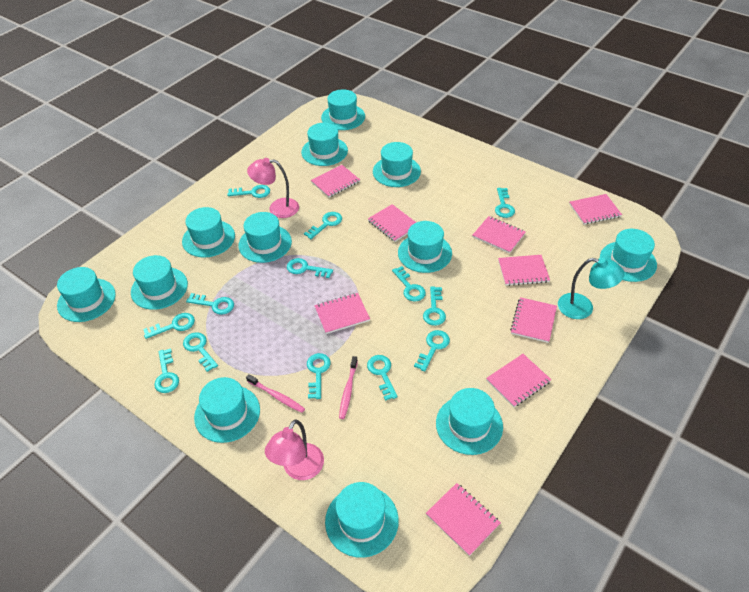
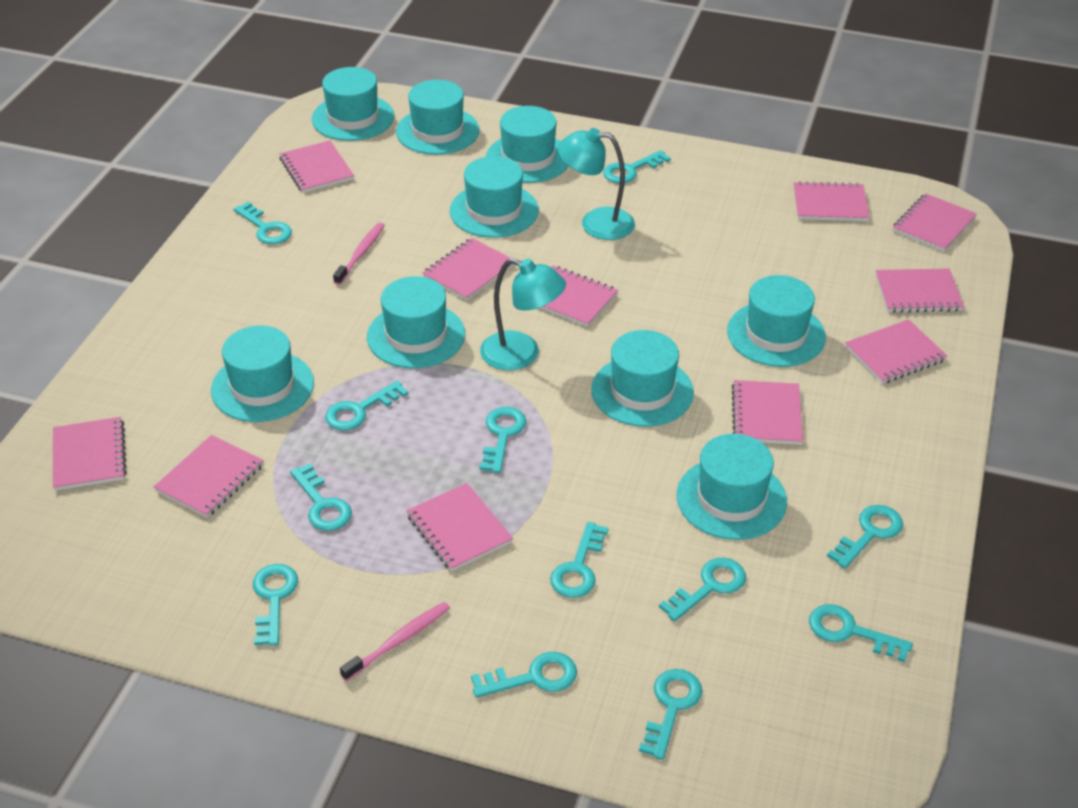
pink lamp: 2 -> 0
pink notebook: 9 -> 11
turquoise hat: 12 -> 9
turquoise key: 13 -> 12
turquoise lamp: 1 -> 2

